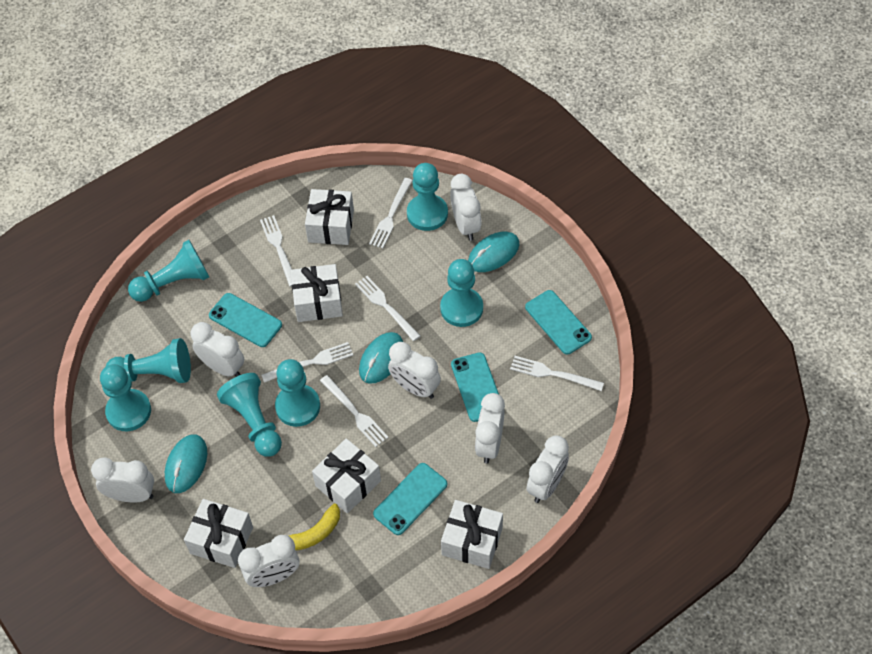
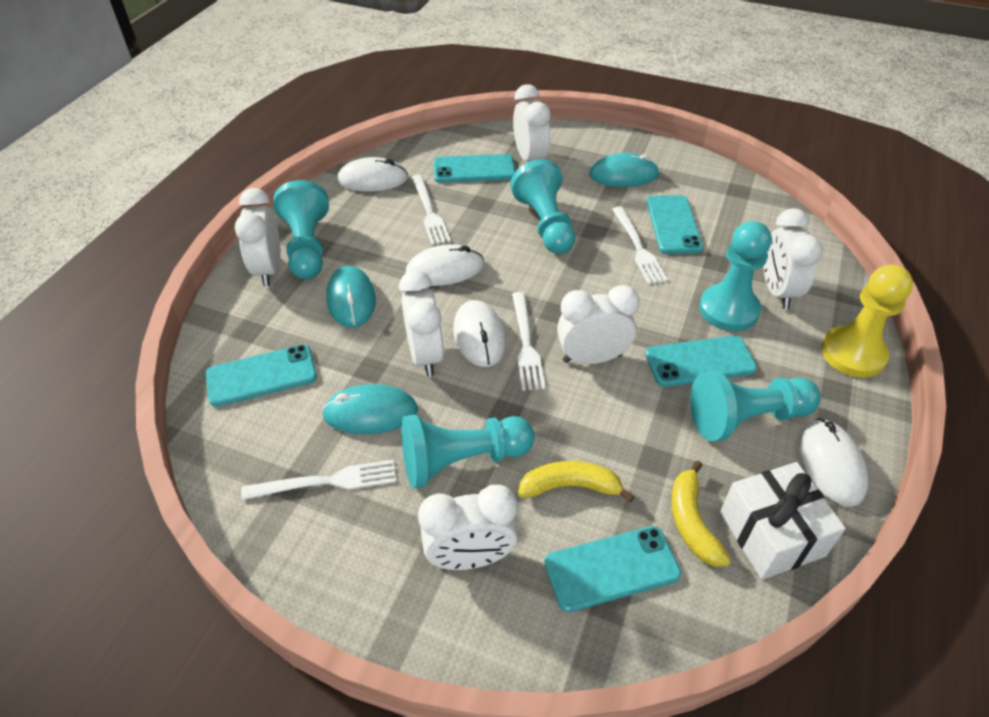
turquoise pawn: 7 -> 5
turquoise phone: 4 -> 5
white clock: 7 -> 6
white fork: 6 -> 4
white gift: 5 -> 1
white mouse: 0 -> 4
yellow banana: 1 -> 2
yellow pawn: 0 -> 1

